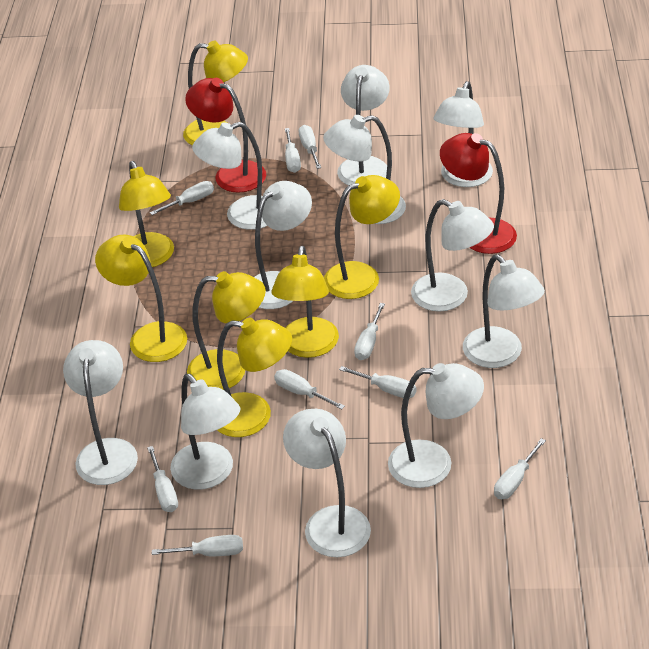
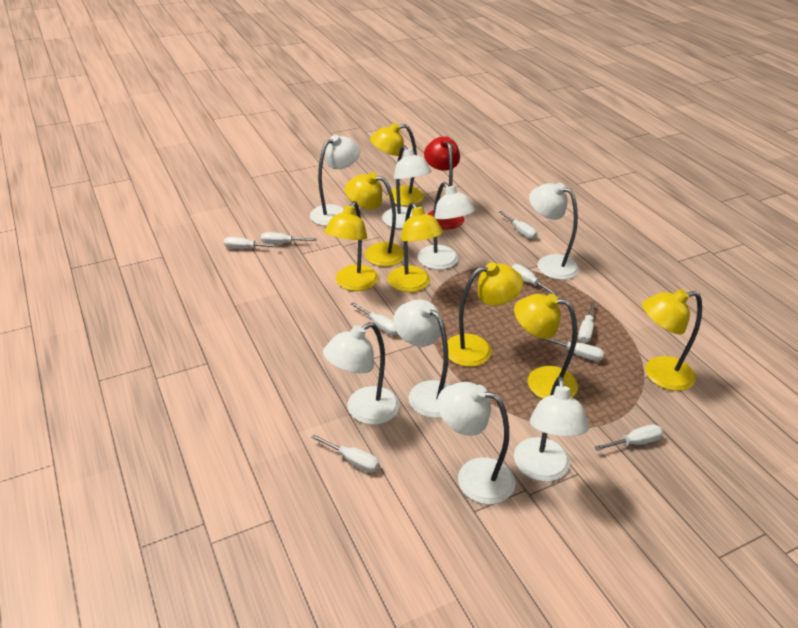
red lamp: 2 -> 1
white lamp: 11 -> 8

